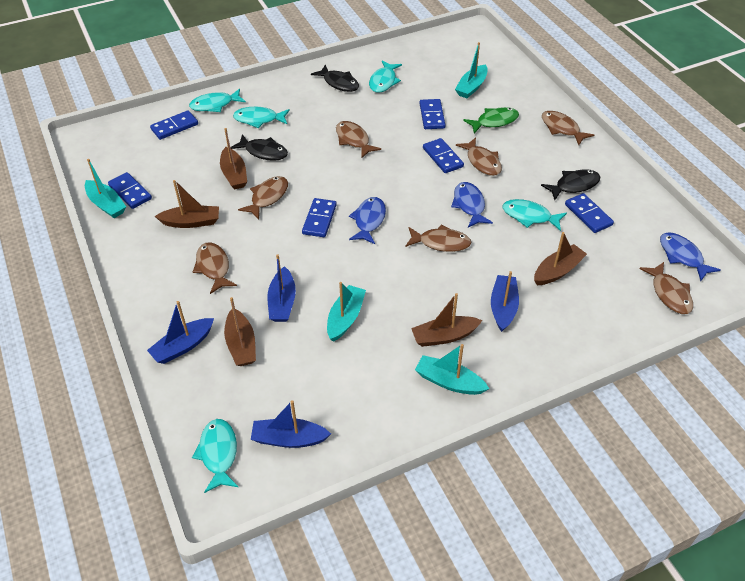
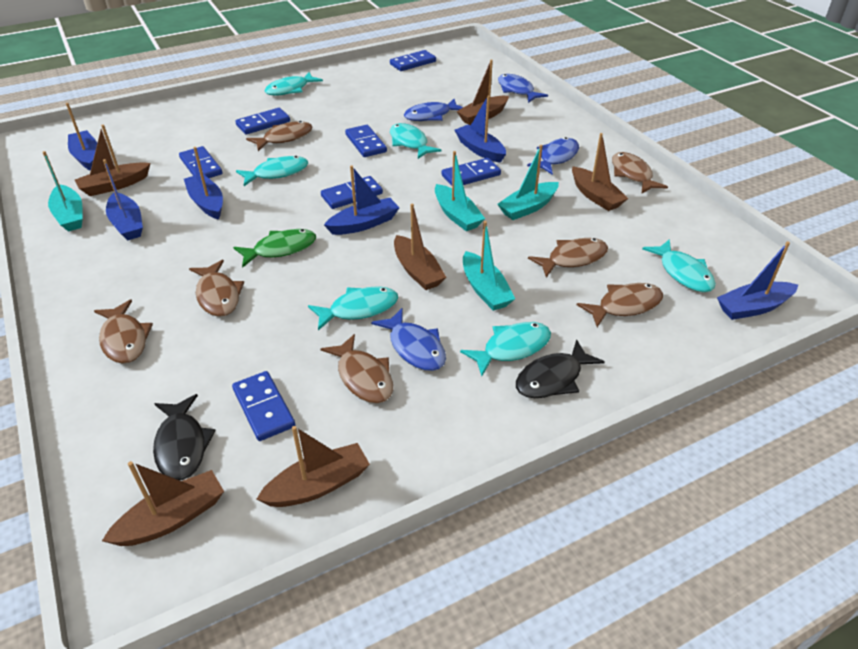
black fish: 3 -> 2
blue boat: 4 -> 6
blue domino: 6 -> 7
blue fish: 3 -> 4
brown boat: 5 -> 6
turquoise fish: 5 -> 6

